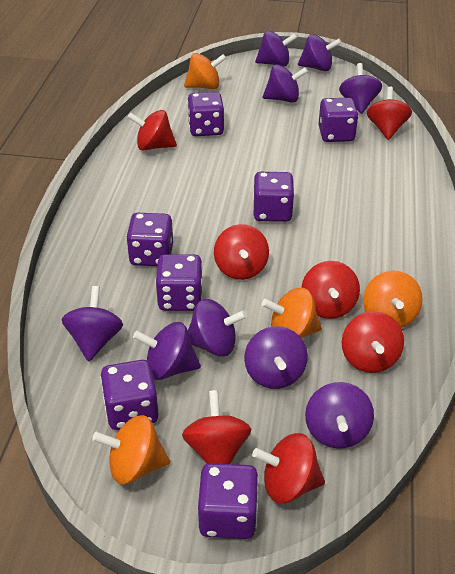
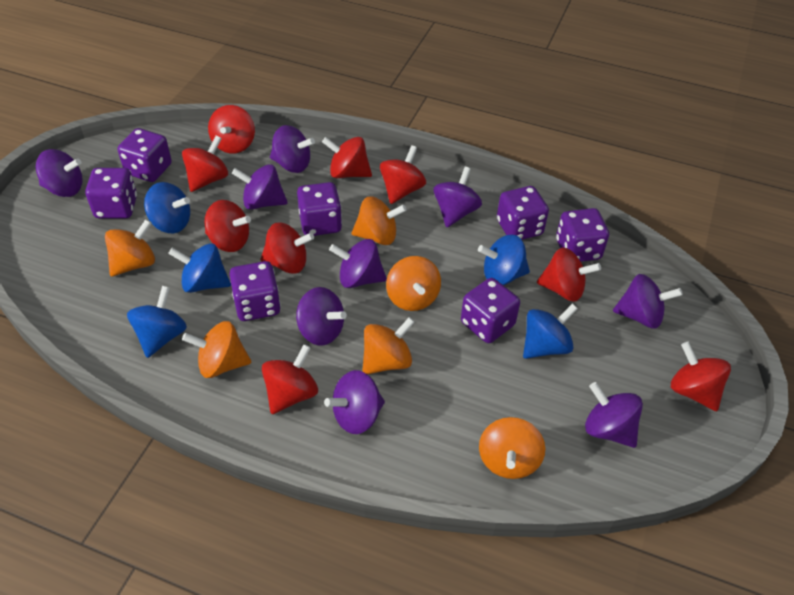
blue spinning top: 0 -> 5
orange spinning top: 4 -> 6
red spinning top: 7 -> 9

